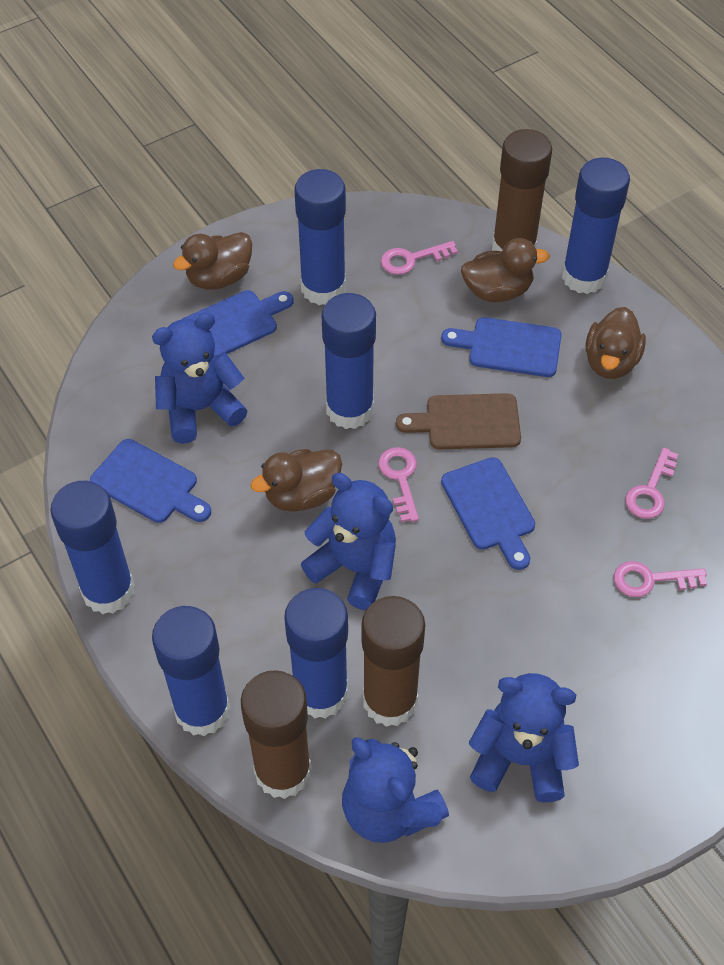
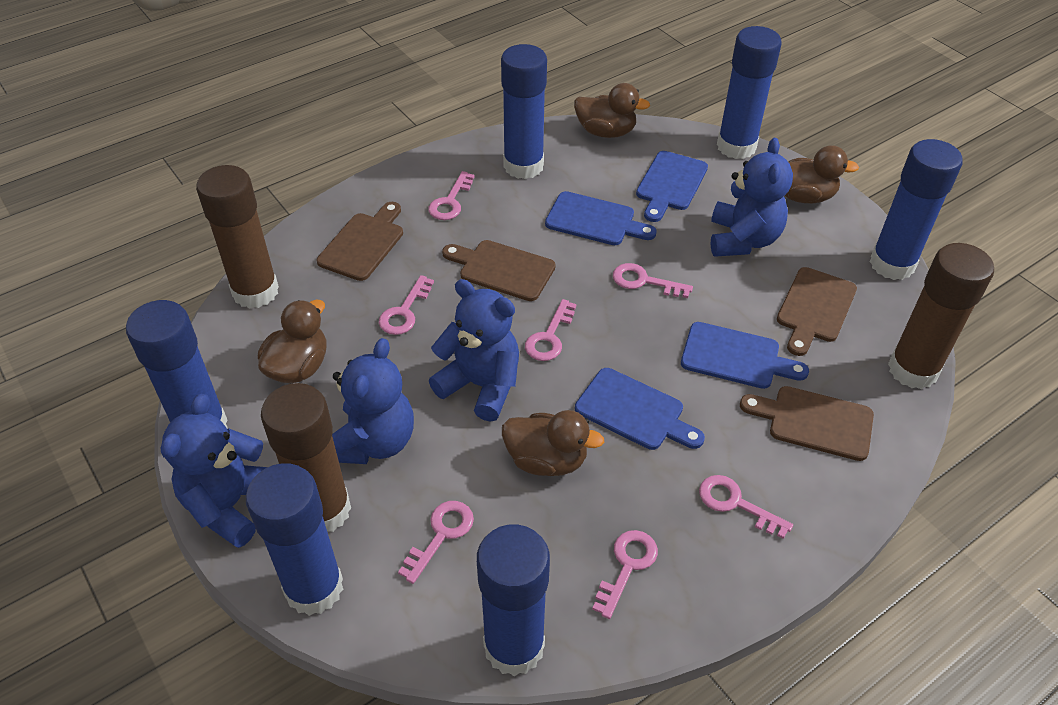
brown cutting board: 1 -> 4
pink key: 4 -> 7

